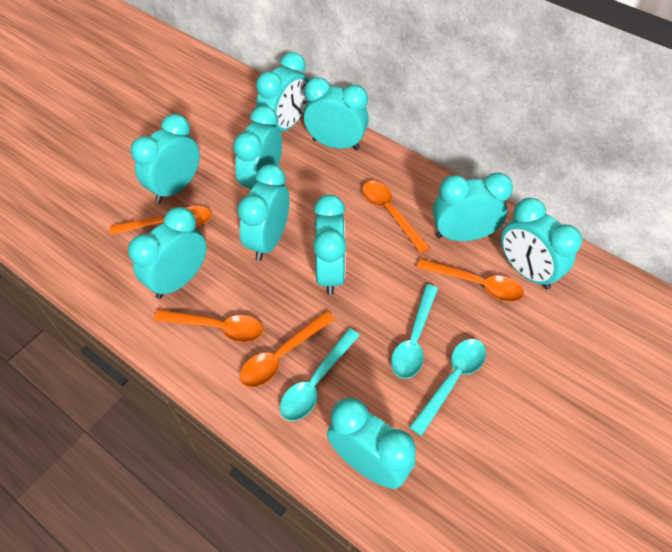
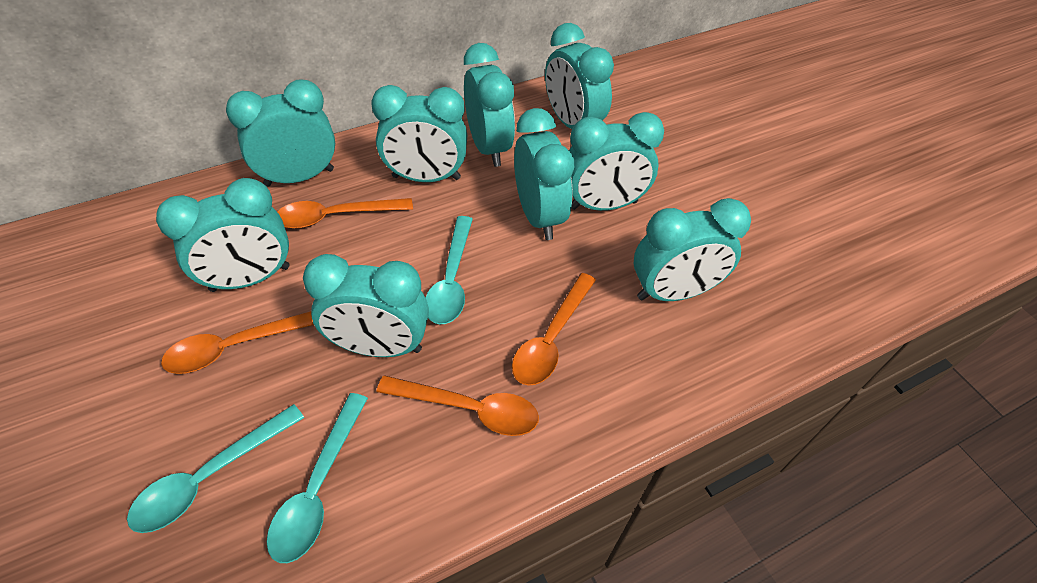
orange spoon: 5 -> 4
turquoise clock: 10 -> 9

